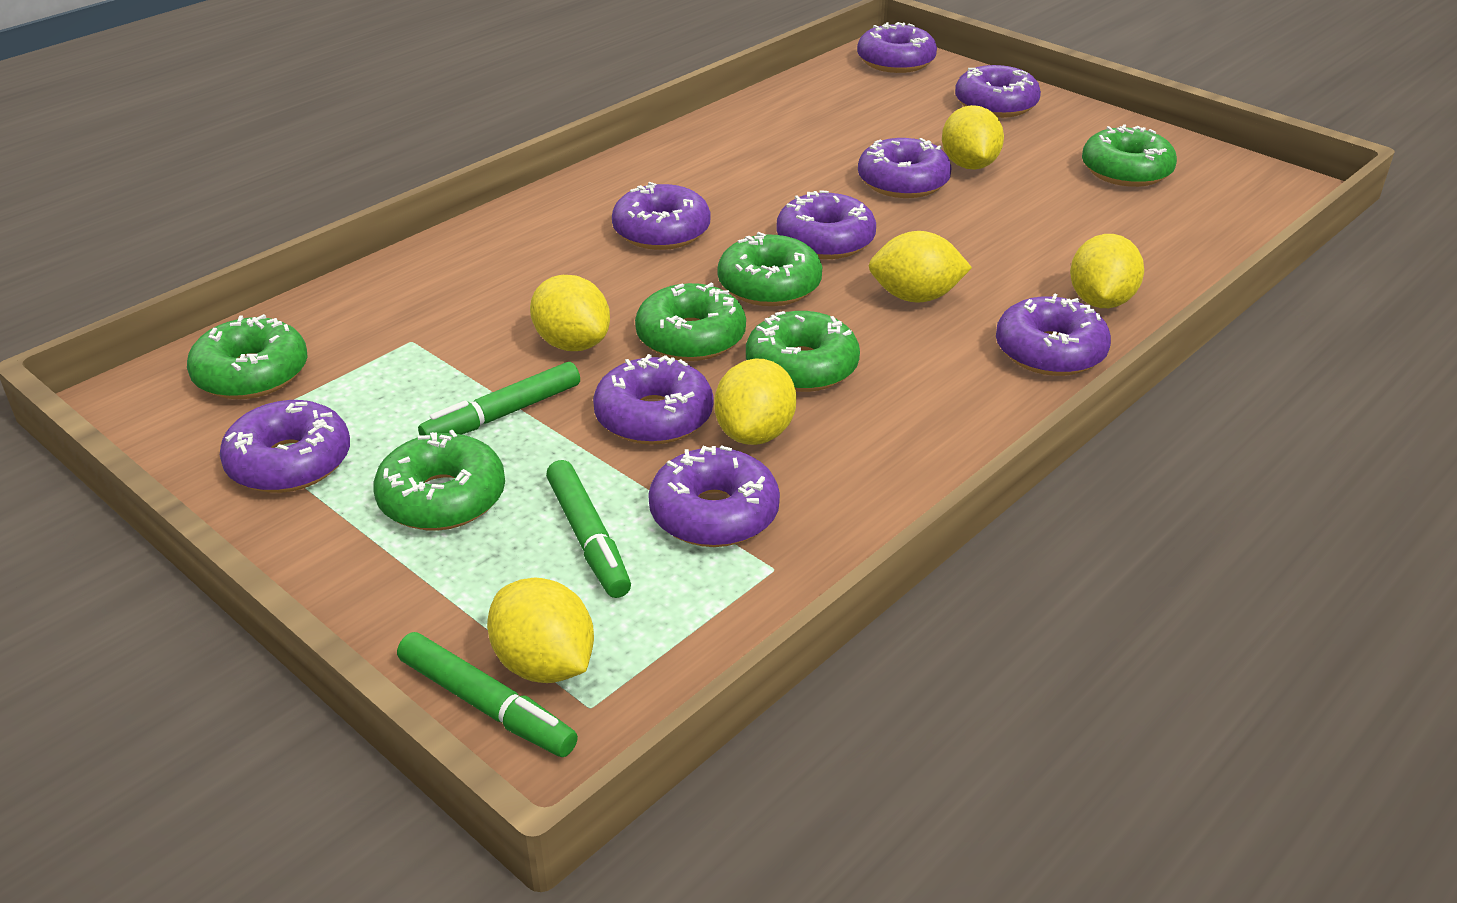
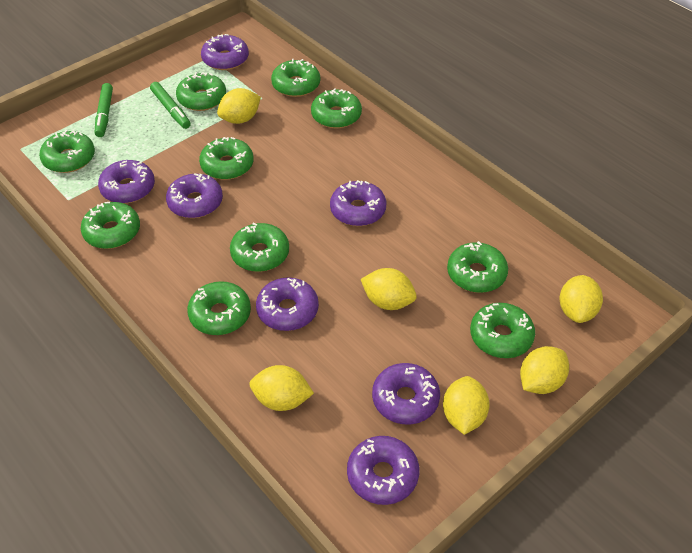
green donut: 6 -> 10
green marker: 3 -> 2
purple donut: 9 -> 7

